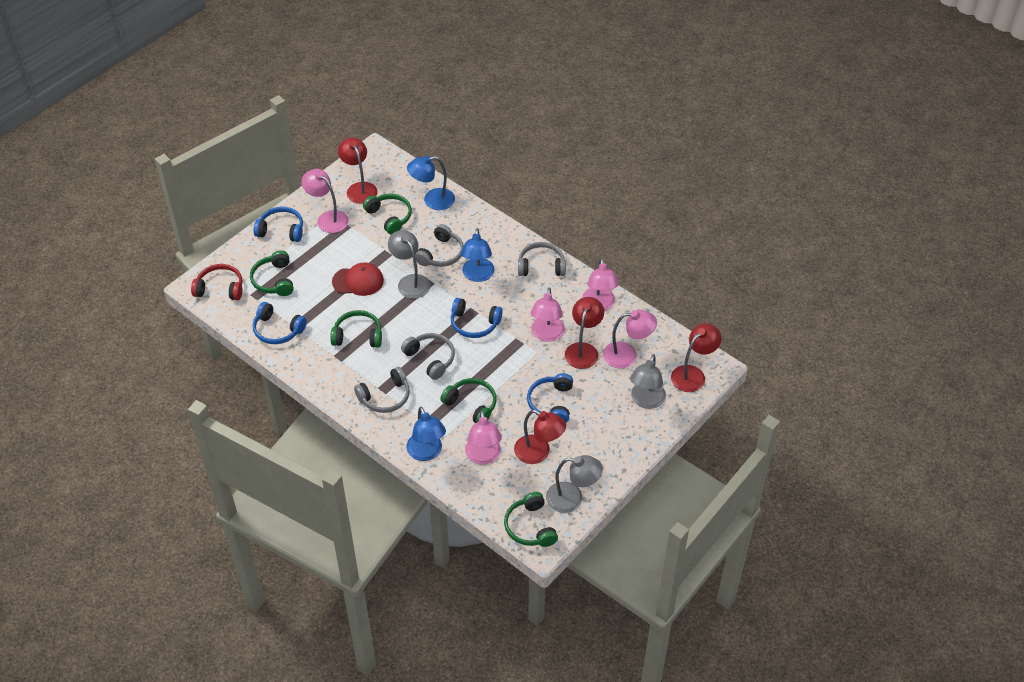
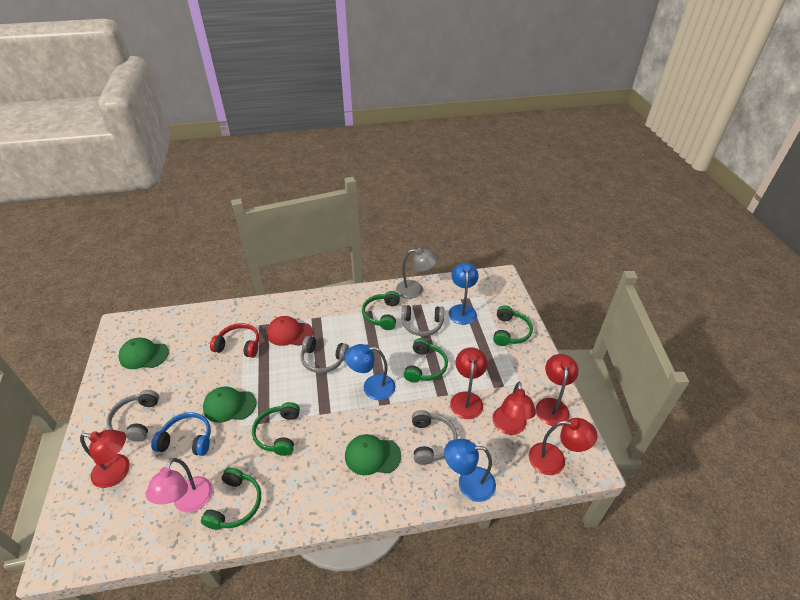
blue headphones: 4 -> 1
green cap: 0 -> 3
grey lamp: 3 -> 1
pink lamp: 5 -> 1
red lamp: 4 -> 5

